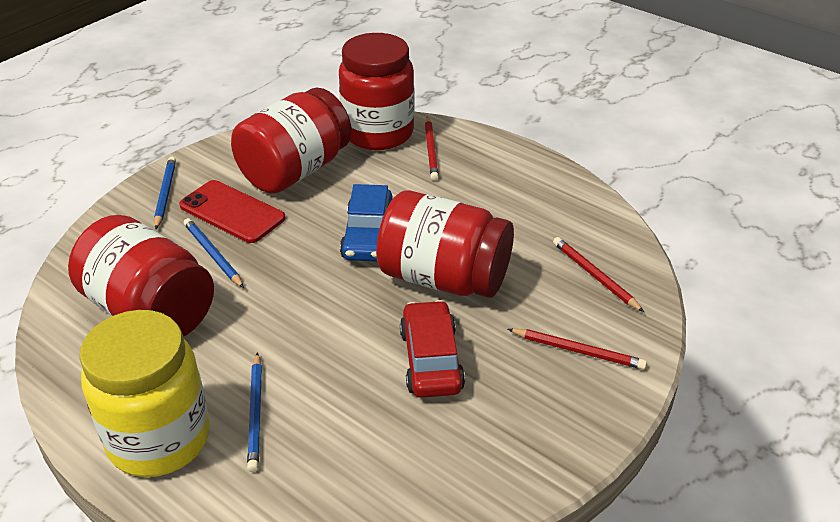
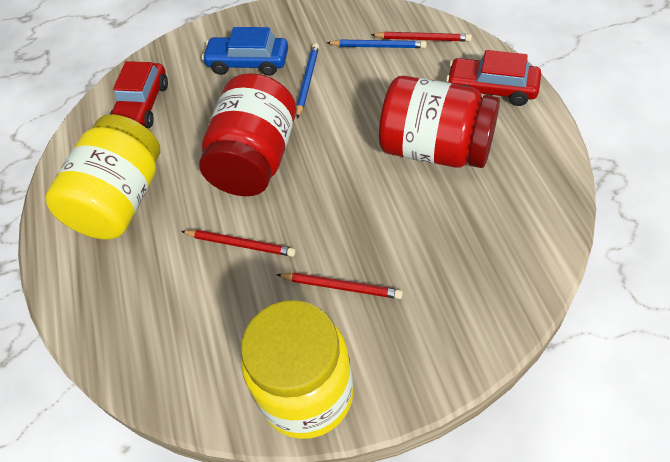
blue pencil: 3 -> 2
red car: 1 -> 2
red jar: 4 -> 2
red phone: 1 -> 0
yellow jar: 1 -> 2

